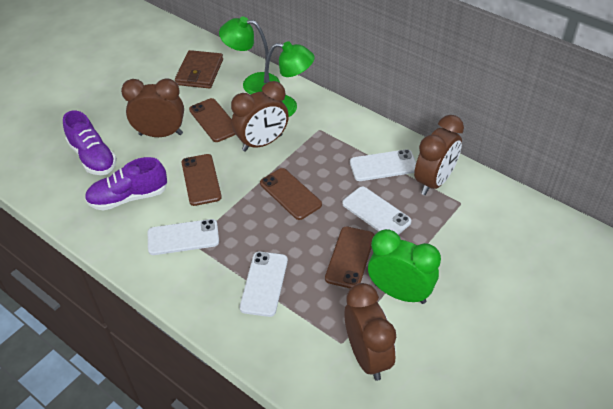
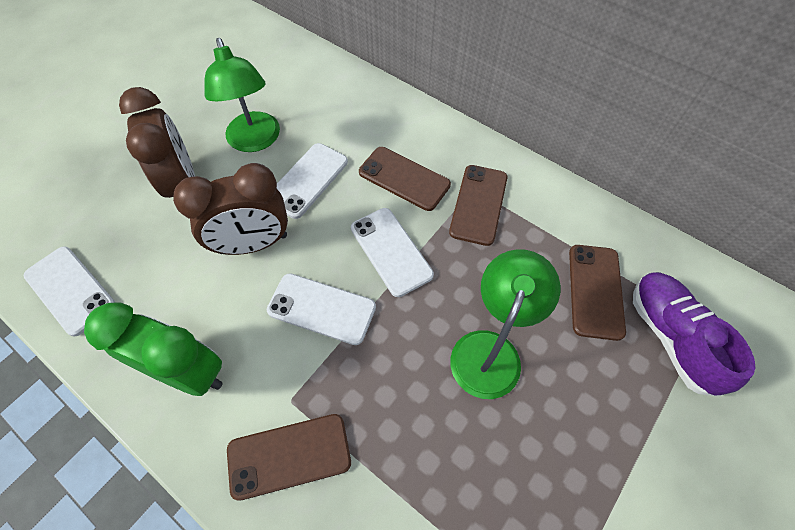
brown clock: 4 -> 2
brown wallet: 1 -> 0
purple shoe: 2 -> 1

